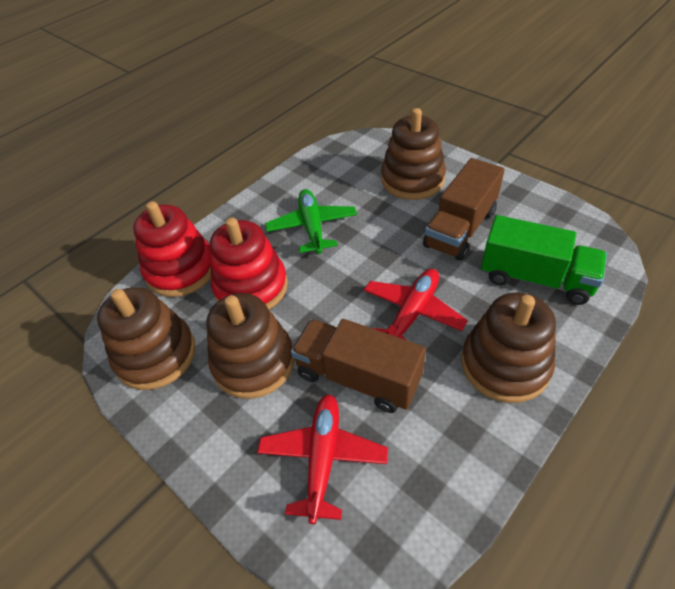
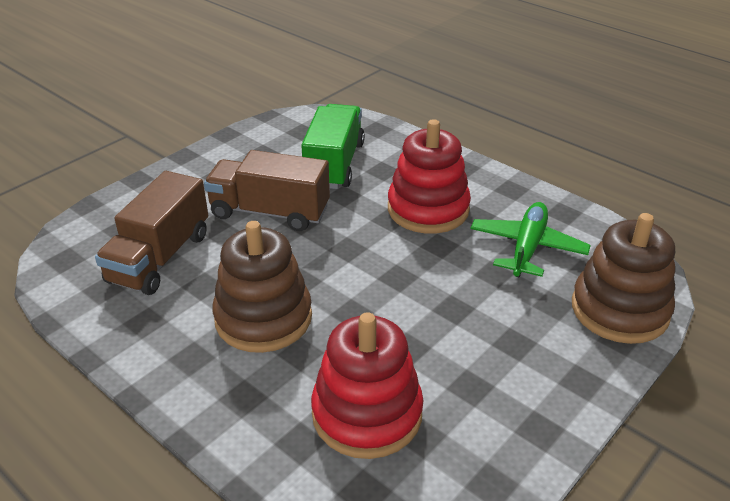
brown stacking toy: 4 -> 2
red plane: 2 -> 0

